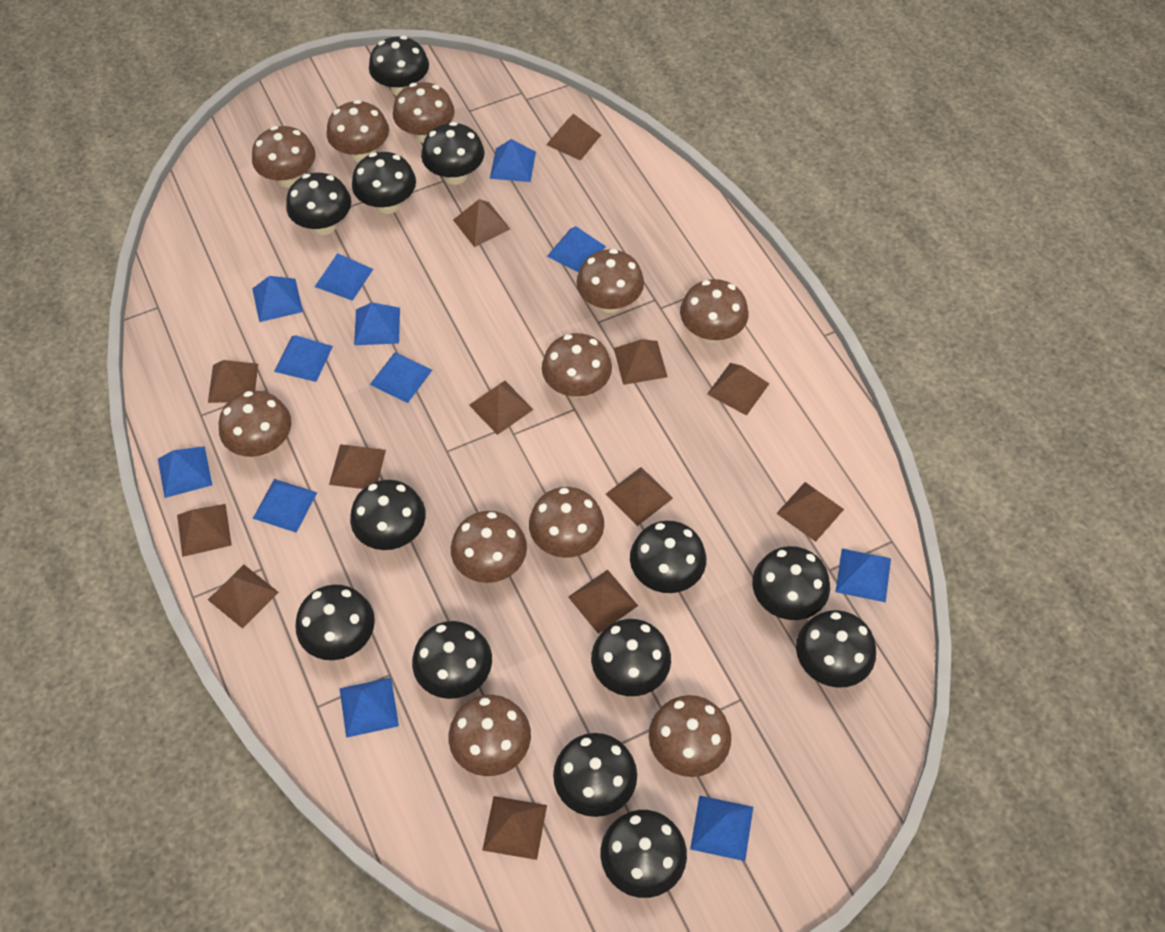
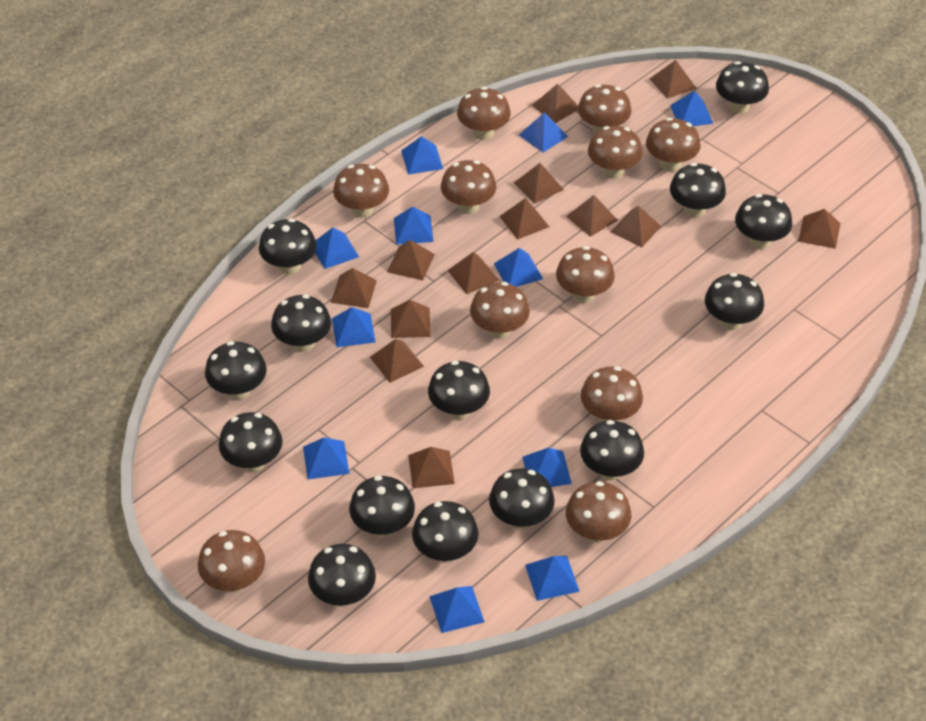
black mushroom: 13 -> 14
blue pyramid: 12 -> 11

